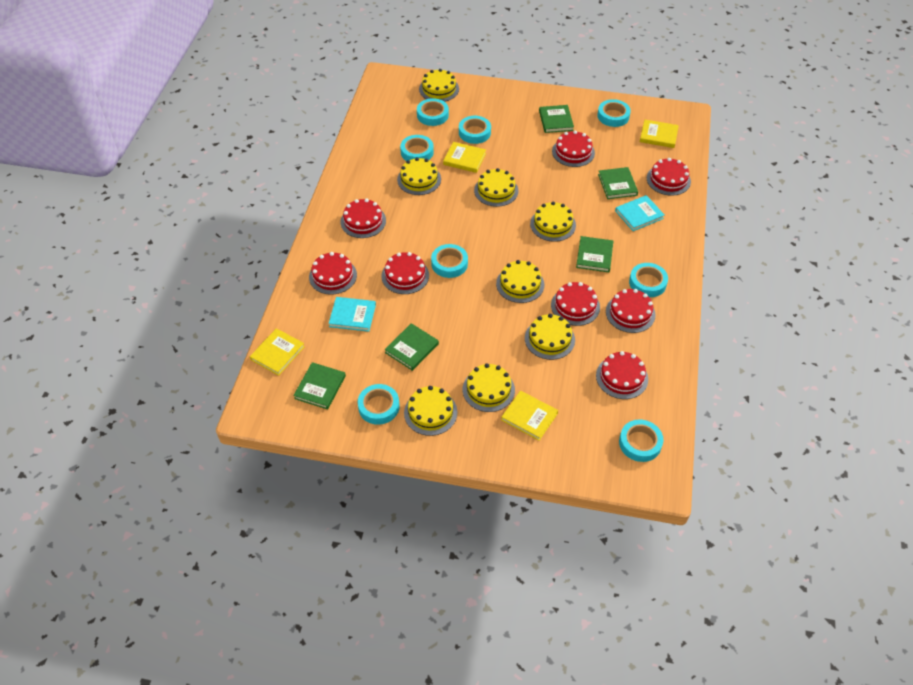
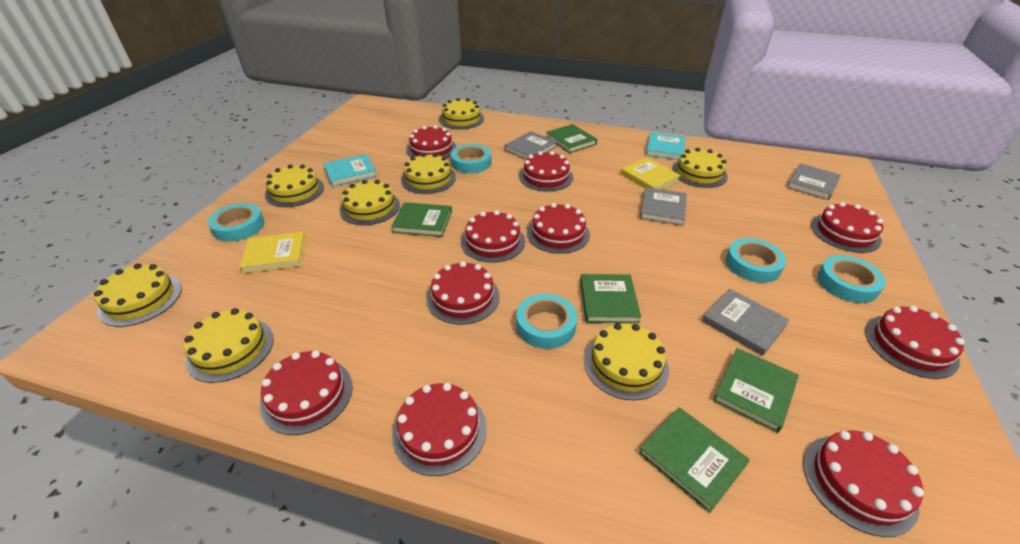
grey book: 0 -> 4
red cake: 8 -> 10
turquoise tape: 8 -> 5
yellow book: 4 -> 2

